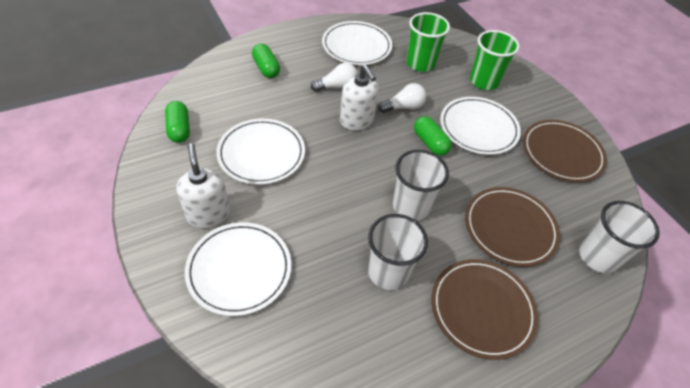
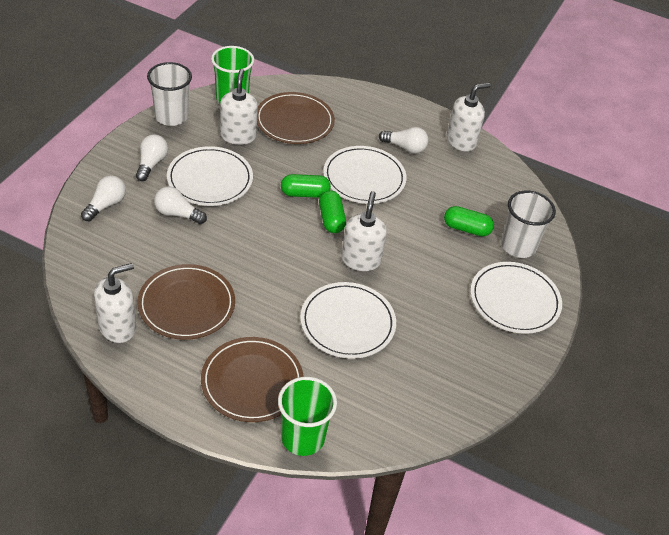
white cup: 3 -> 2
white light bulb: 2 -> 4
white soap dispenser: 2 -> 4

